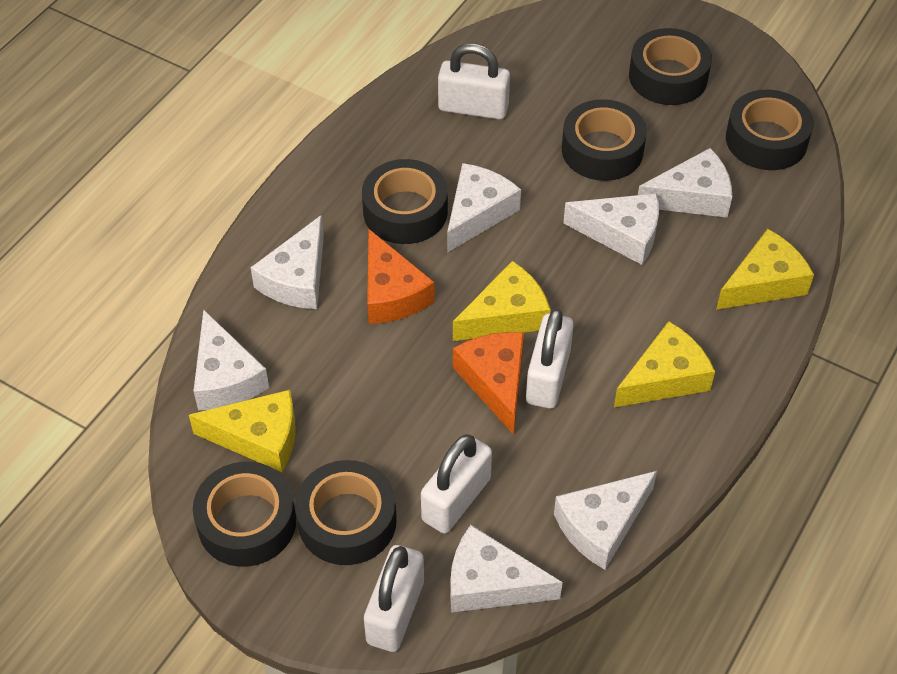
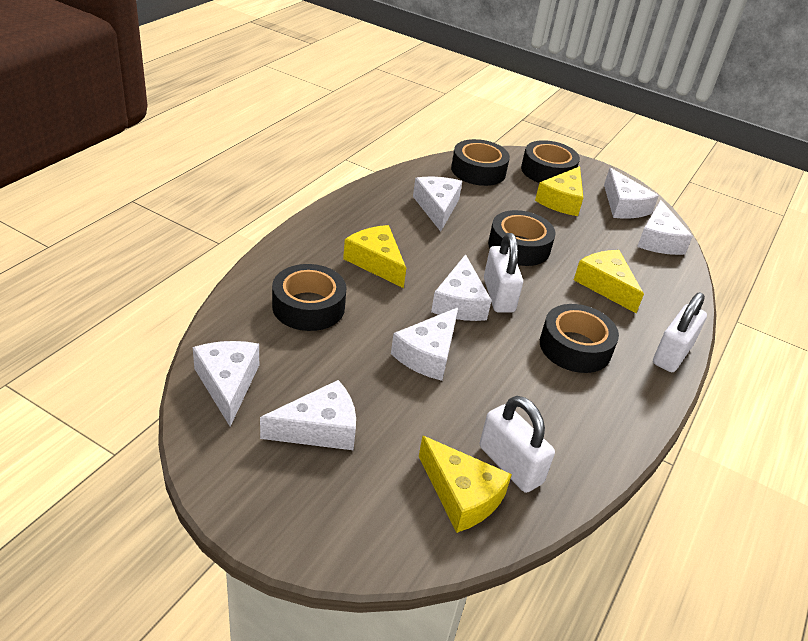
black tape: 6 -> 5
orange cheese: 2 -> 0
white padlock: 4 -> 3

